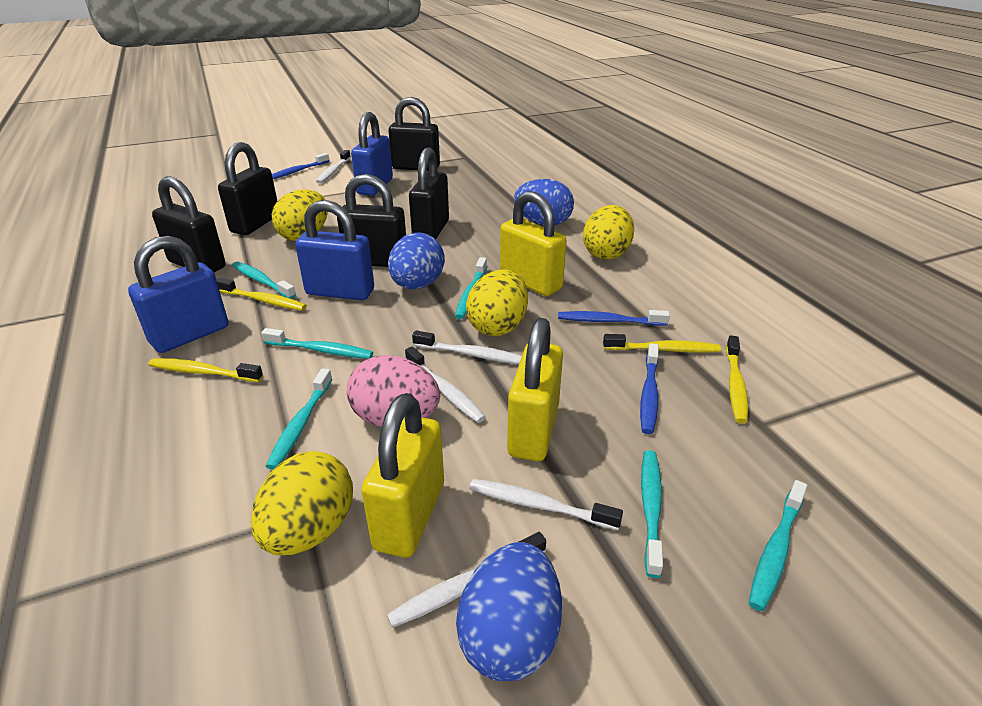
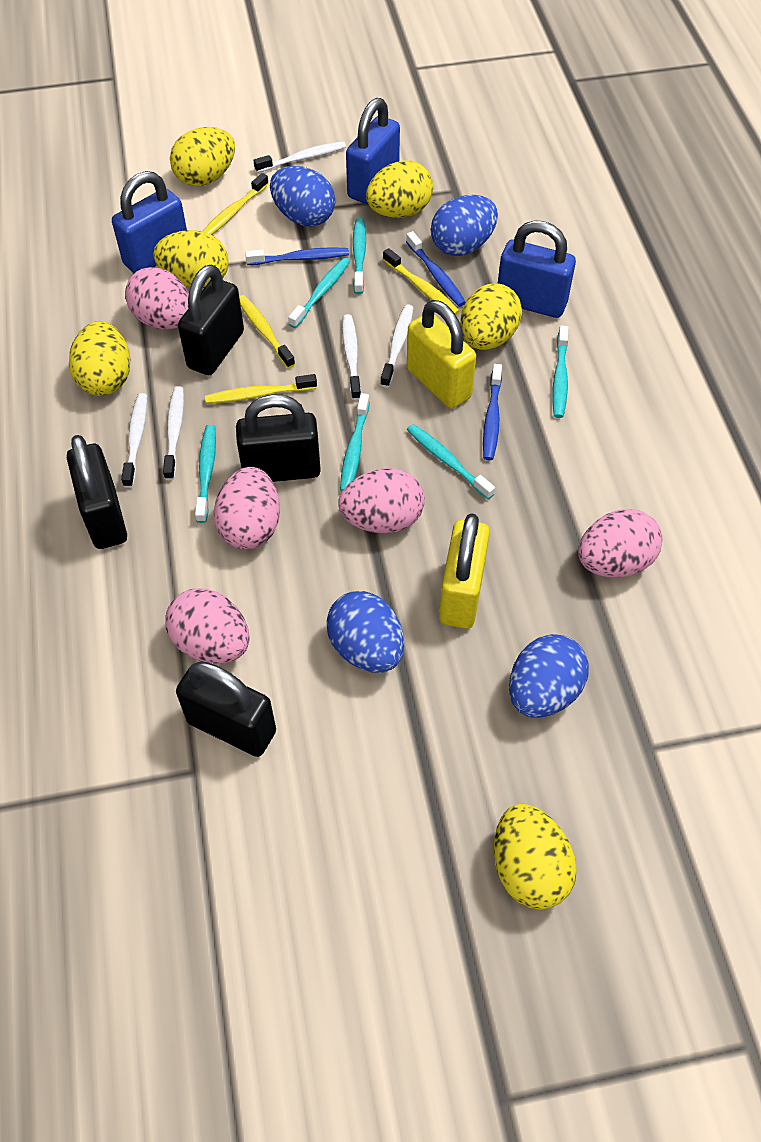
black padlock: 5 -> 4
blue egg: 3 -> 4
pink egg: 1 -> 5
yellow egg: 4 -> 6
yellow padlock: 3 -> 2

